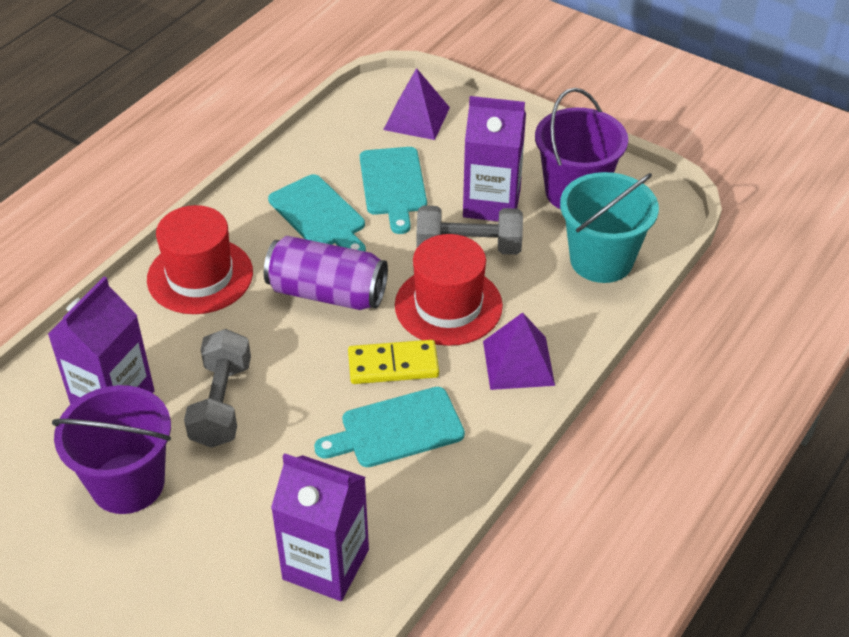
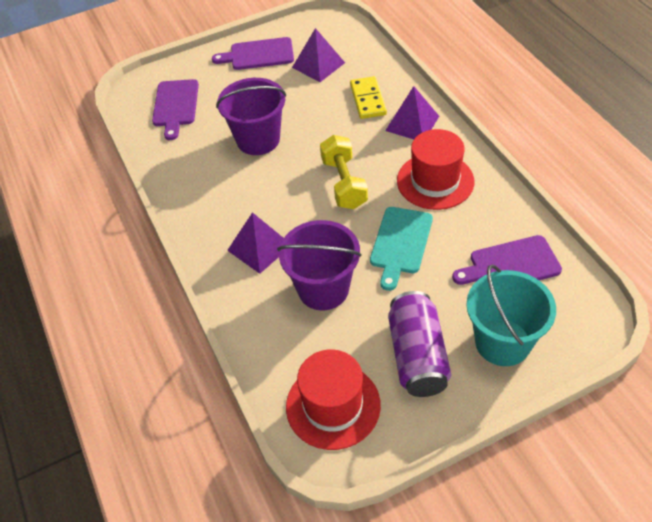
grey dumbbell: 2 -> 0
purple carton: 3 -> 0
purple cutting board: 0 -> 3
purple pyramid: 2 -> 3
turquoise cutting board: 3 -> 1
yellow dumbbell: 0 -> 1

